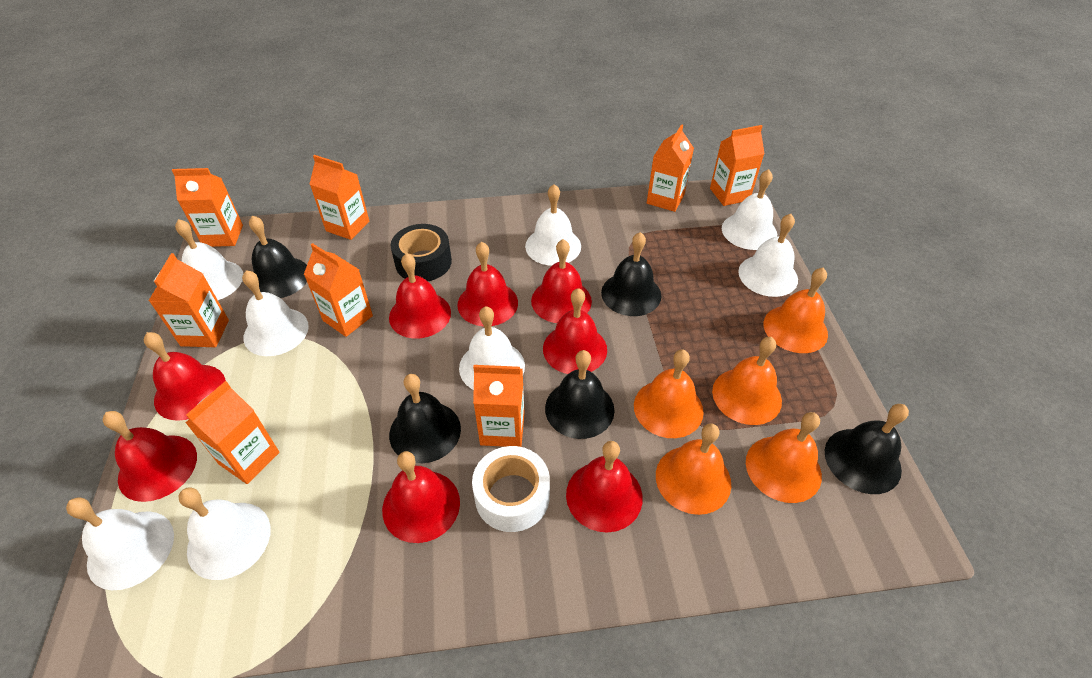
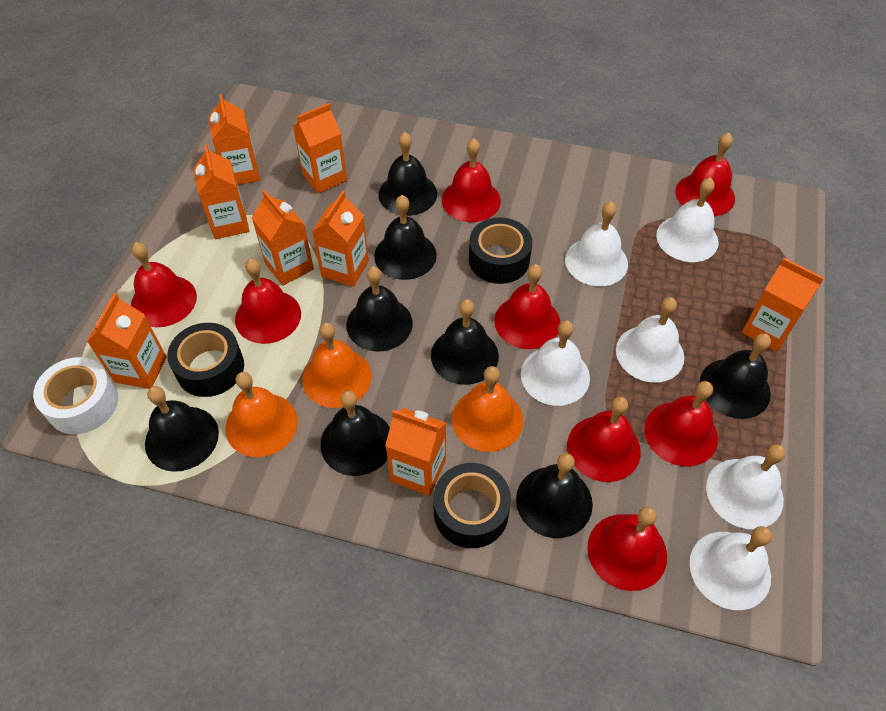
black bell: 5 -> 8
black tape: 1 -> 3
orange bell: 5 -> 3
white bell: 8 -> 6

